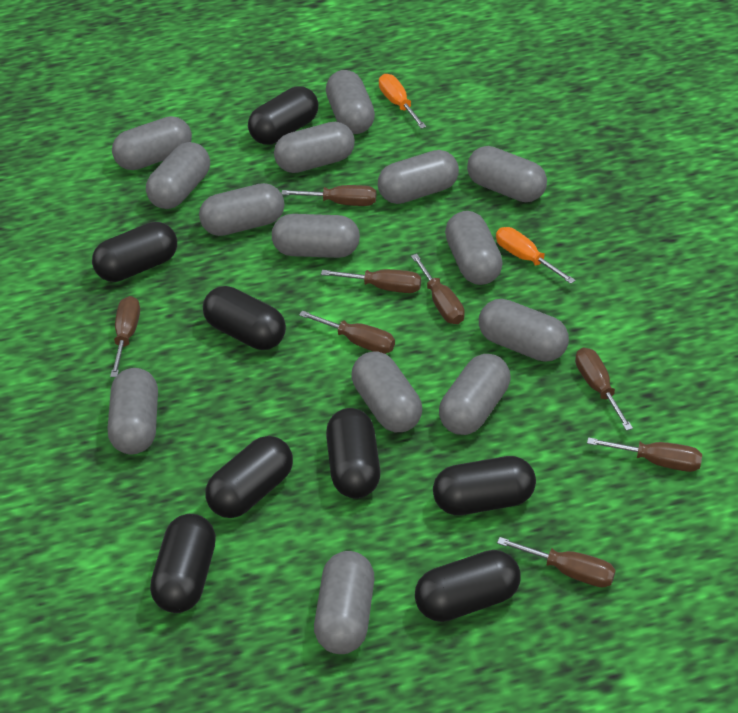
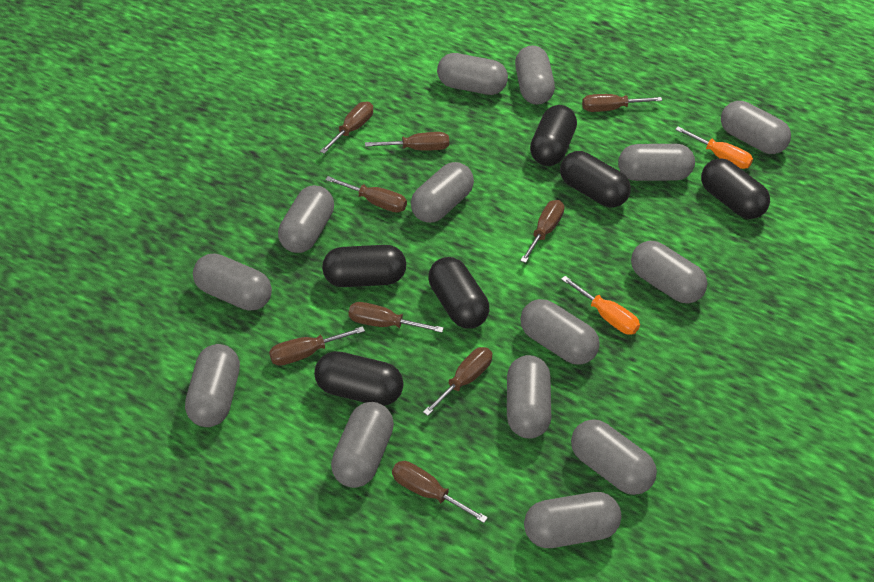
black capsule: 8 -> 6
brown screwdriver: 8 -> 9

